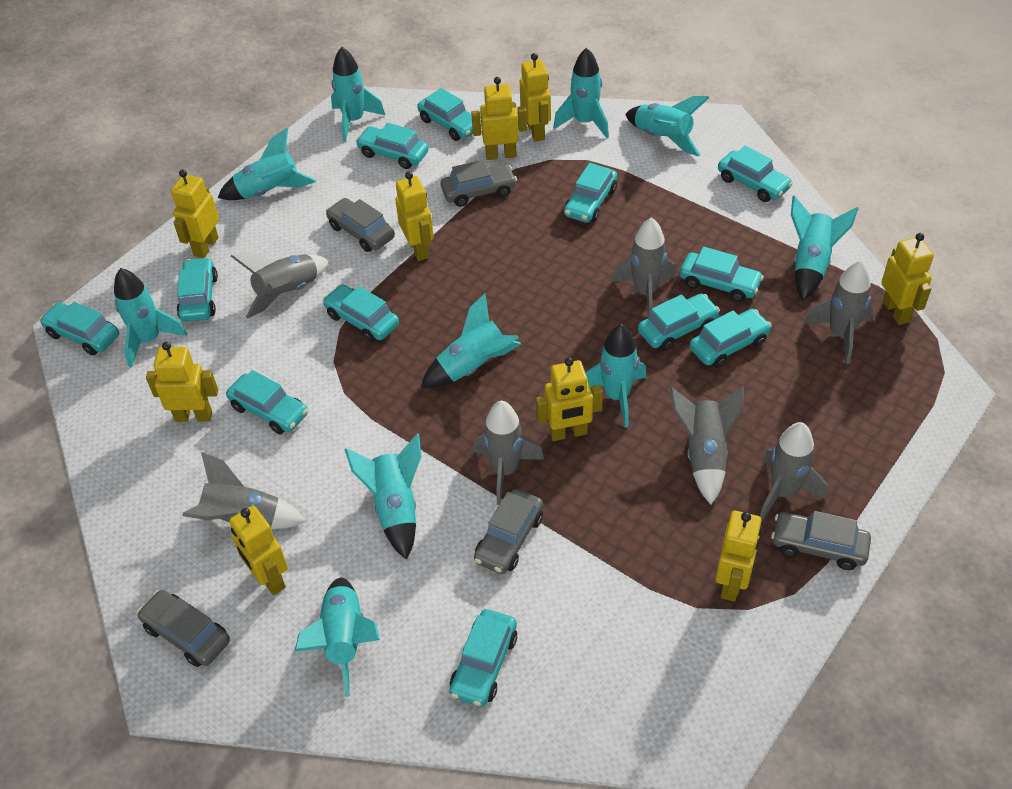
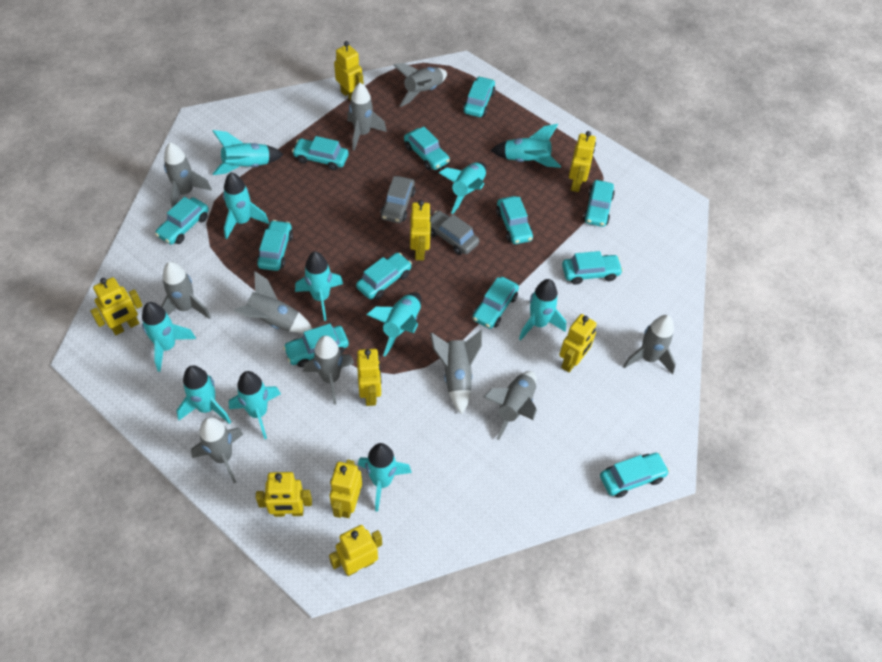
grey car: 5 -> 2
grey rocket: 7 -> 10
turquoise rocket: 10 -> 11

